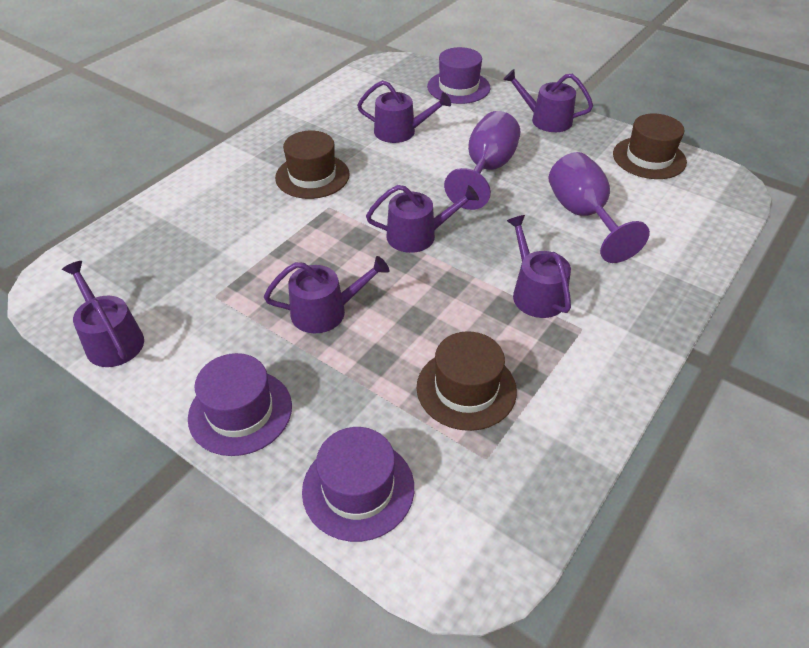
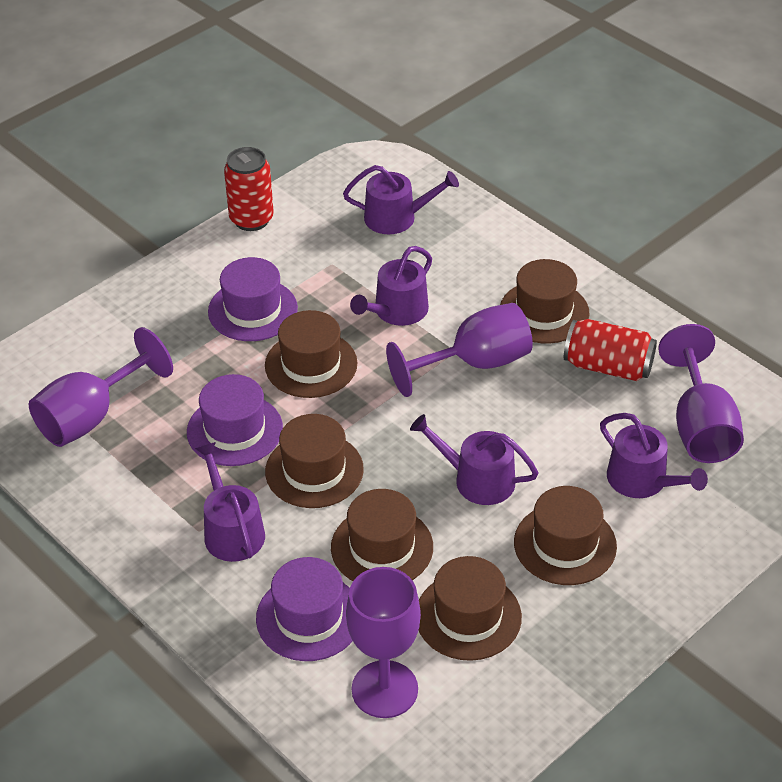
brown hat: 3 -> 6
purple goblet: 2 -> 4
purple watering can: 6 -> 5
red can: 0 -> 2

